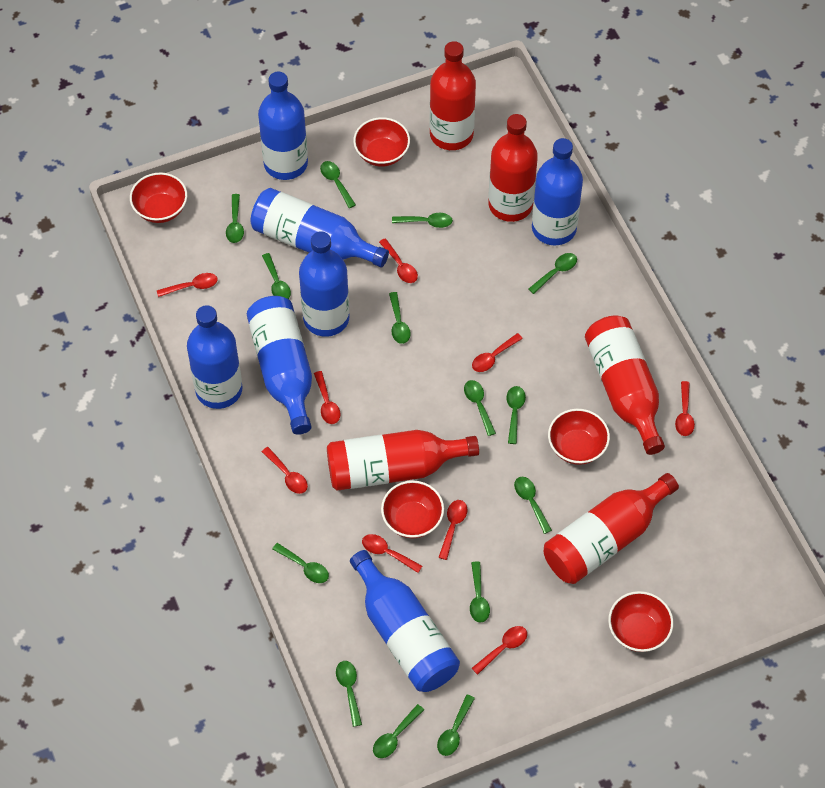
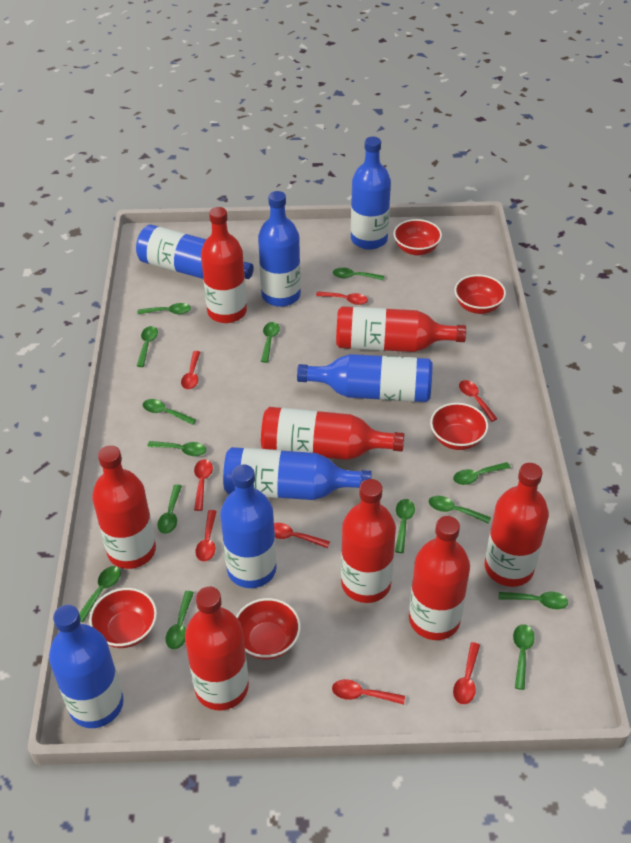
red bottle: 5 -> 8
red spoon: 9 -> 8

